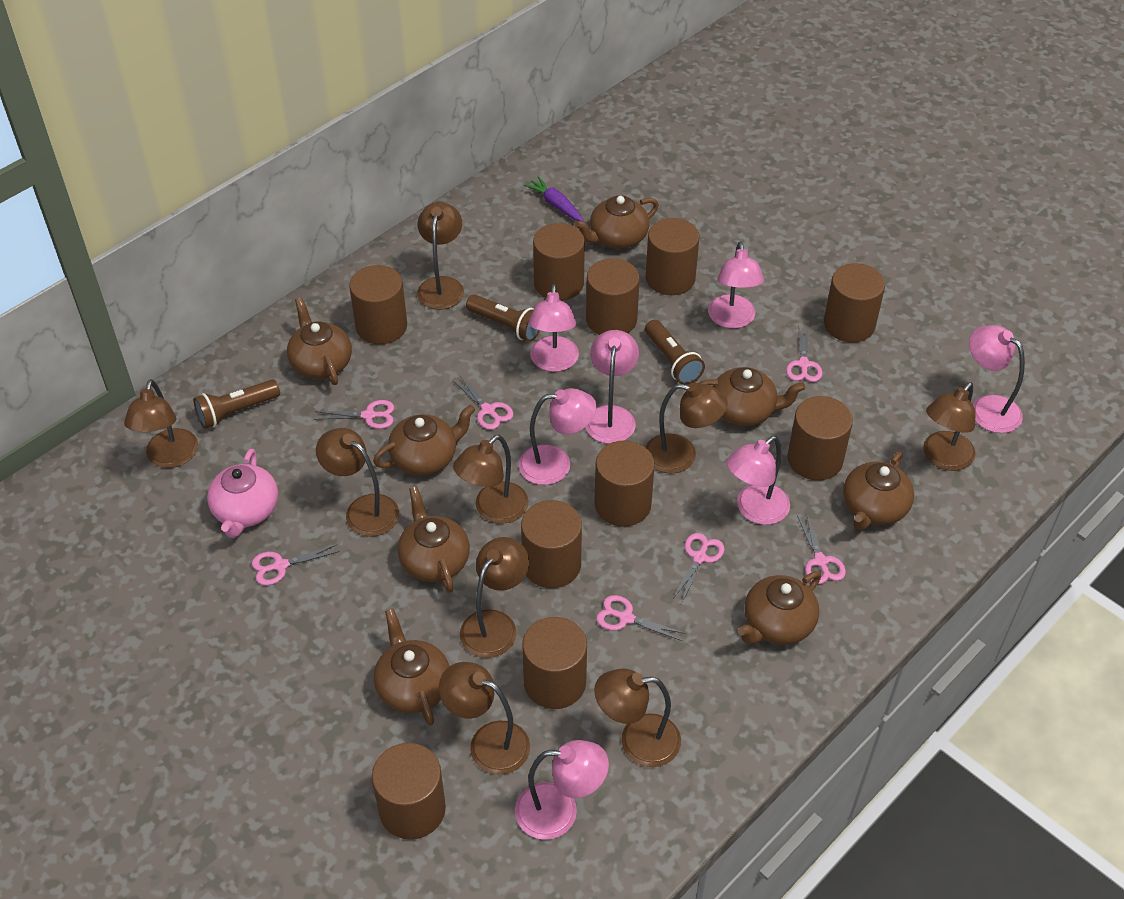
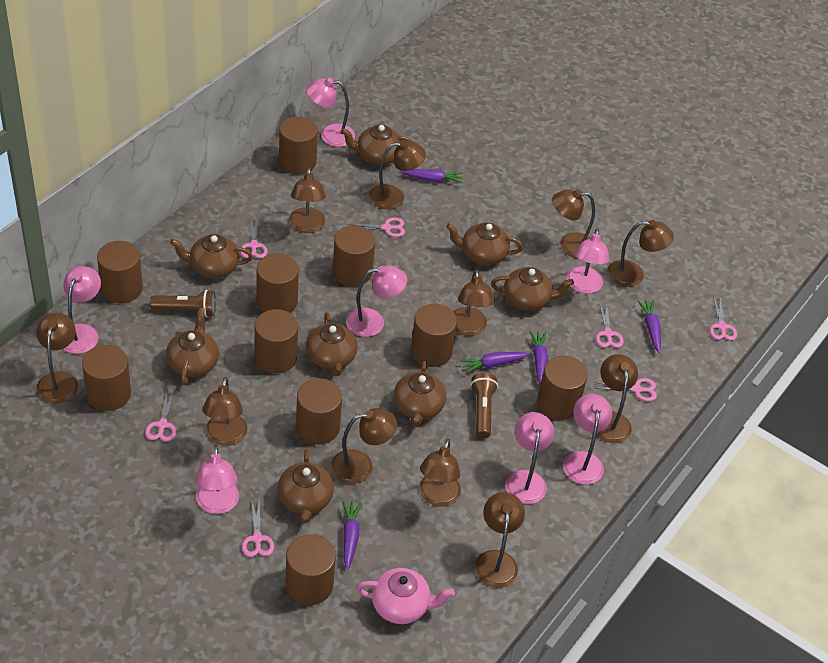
brown flashlight: 3 -> 2
brown lamp: 9 -> 11
purple carrot: 1 -> 5

